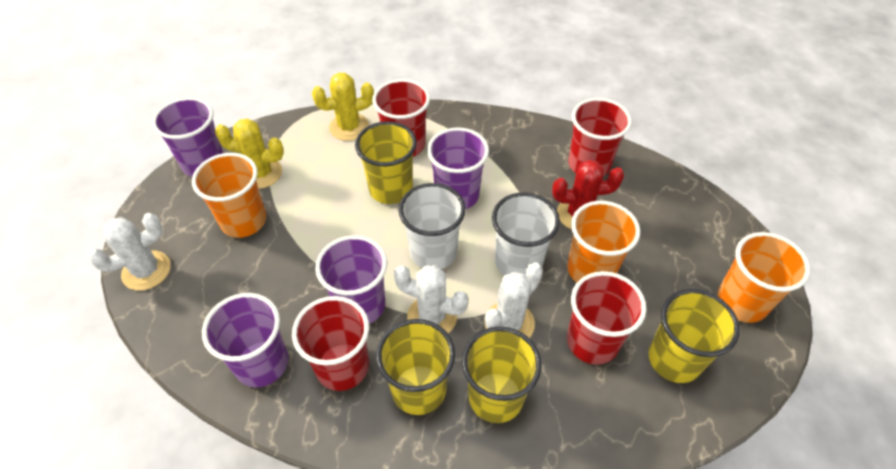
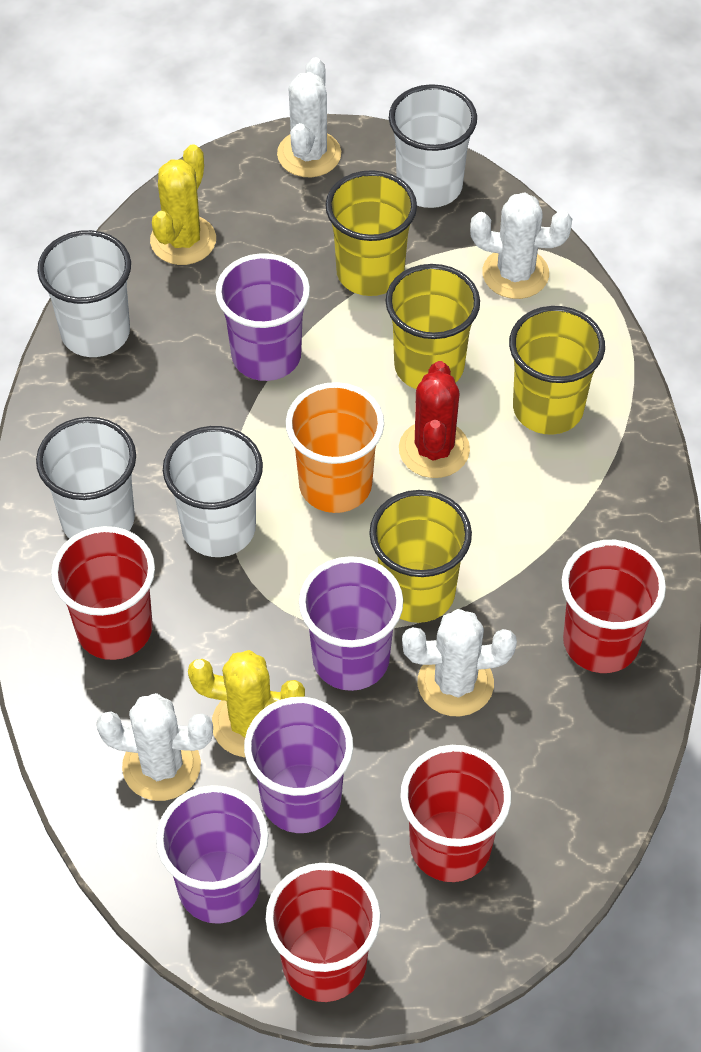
orange cup: 3 -> 1
white cactus: 3 -> 4
white cup: 2 -> 4

